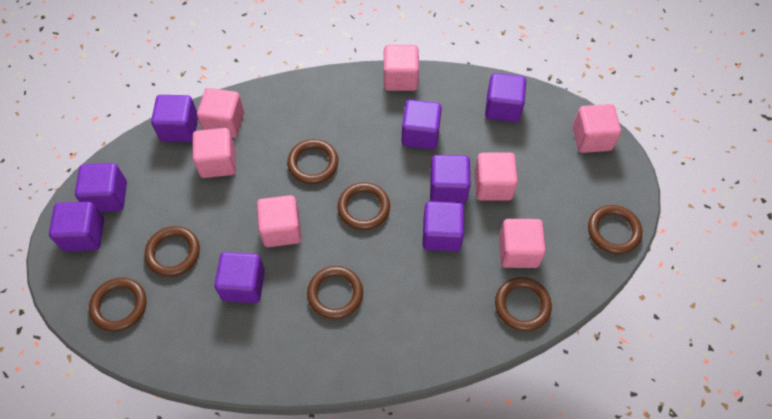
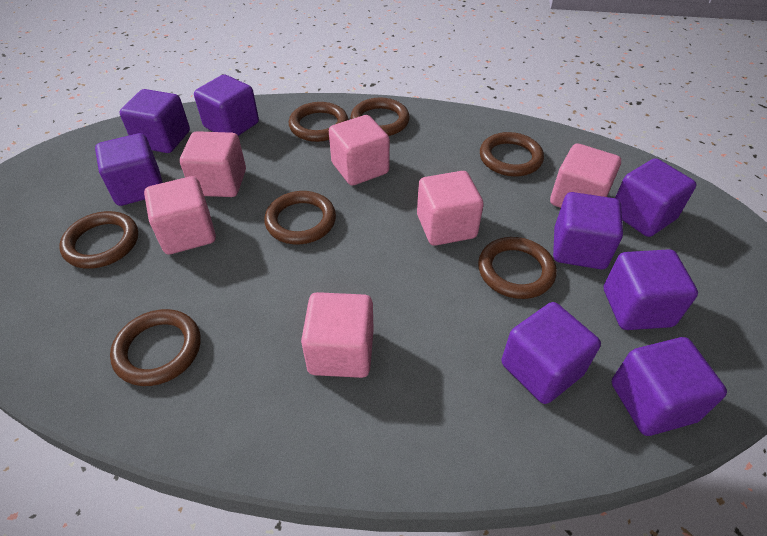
pink cube: 7 -> 6

